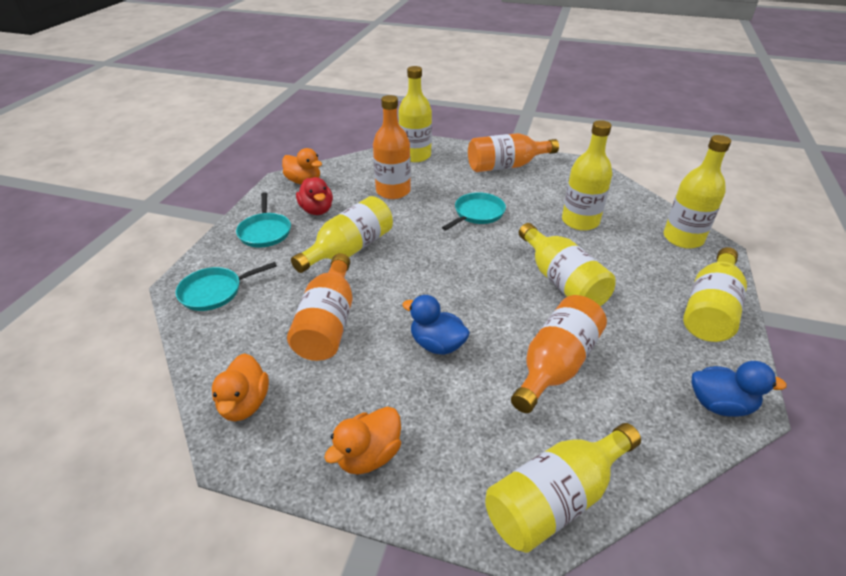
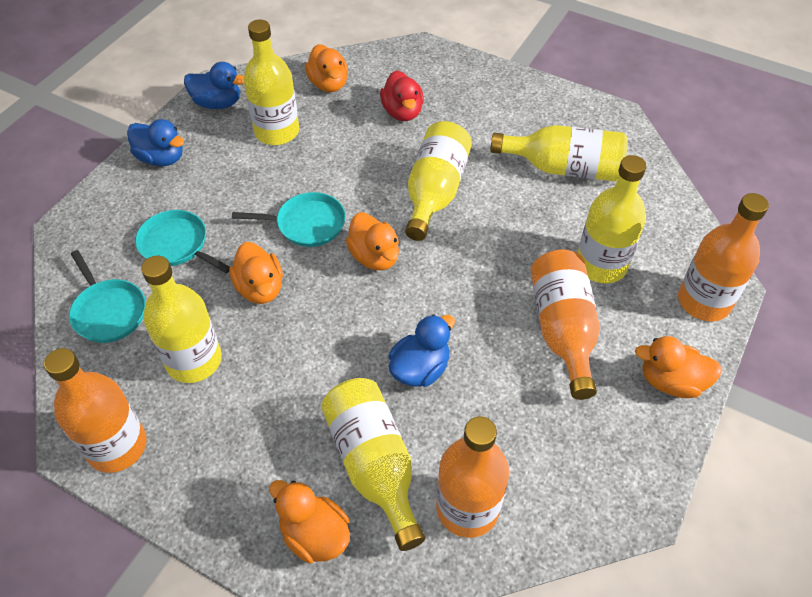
blue duck: 2 -> 3
orange duck: 3 -> 5
yellow bottle: 7 -> 6

